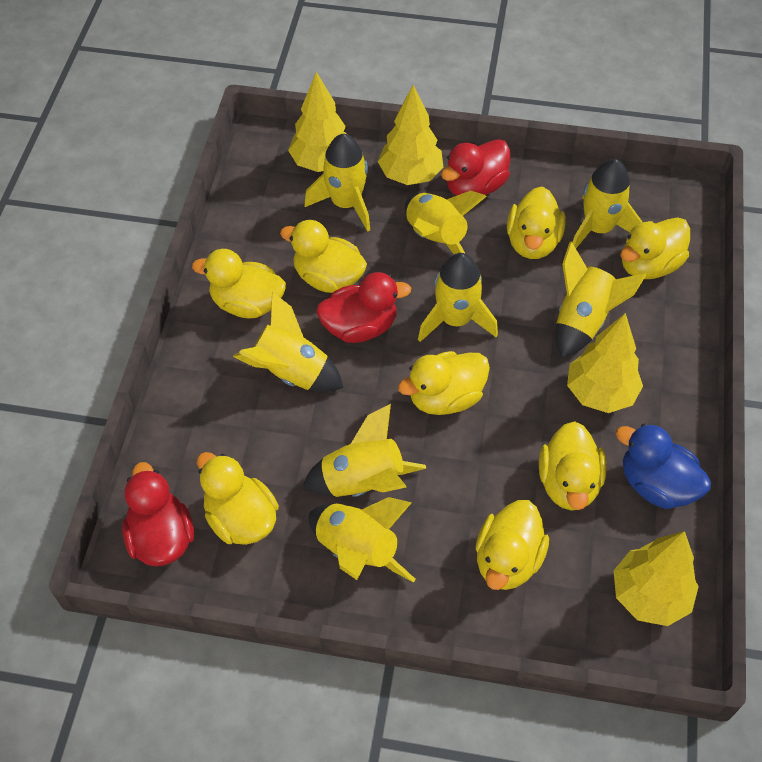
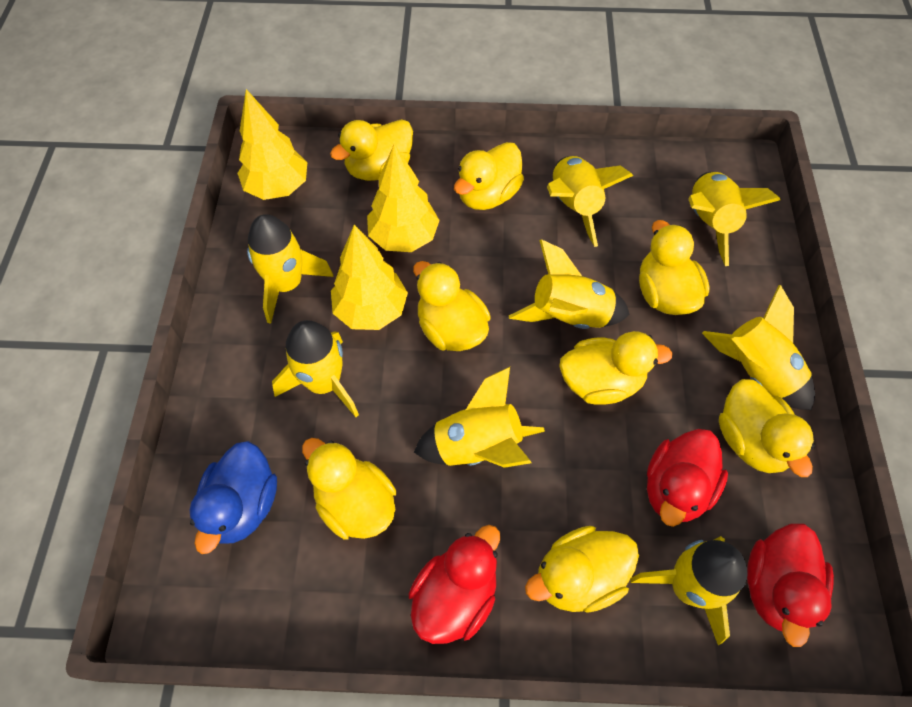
yellow tree: 4 -> 3

